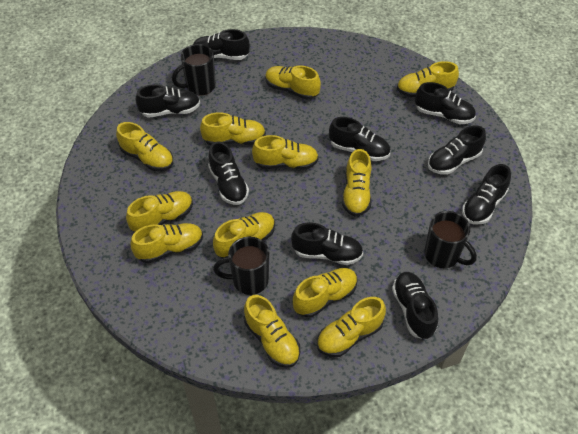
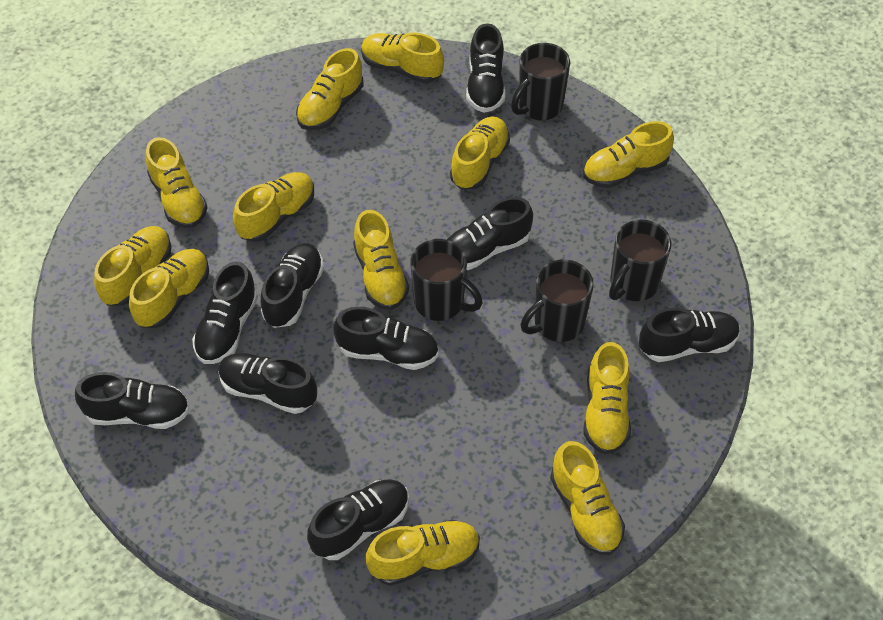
black mug: 3 -> 4

